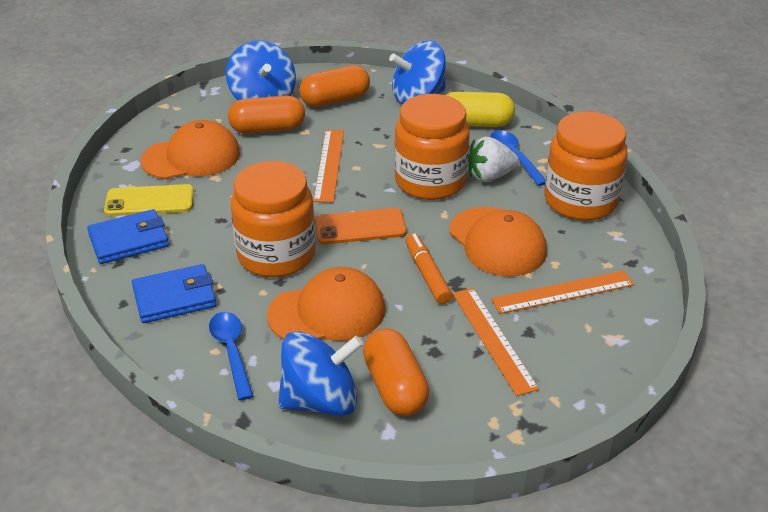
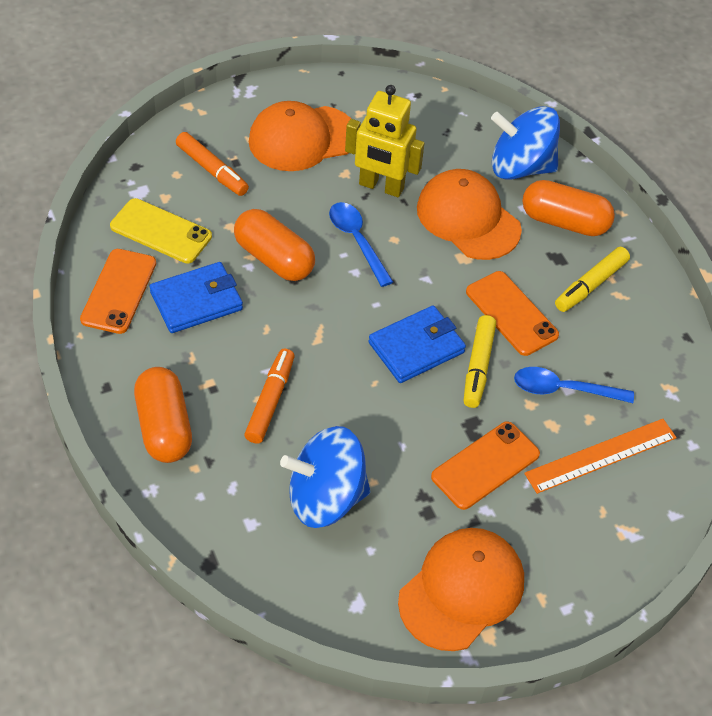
blue spinning top: 3 -> 2
orange jar: 3 -> 0
orange marker: 1 -> 2
orange phone: 1 -> 3
orange ruler: 3 -> 1
white strawberry: 1 -> 0
yellow capsule: 1 -> 0
yellow marker: 0 -> 2
yellow robot: 0 -> 1

